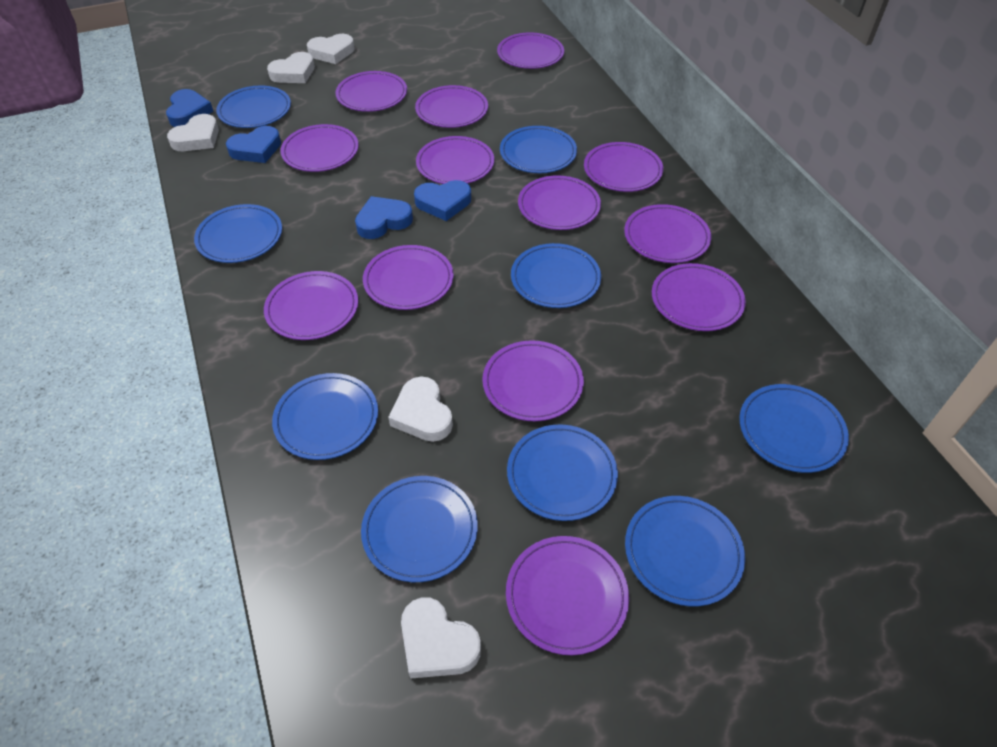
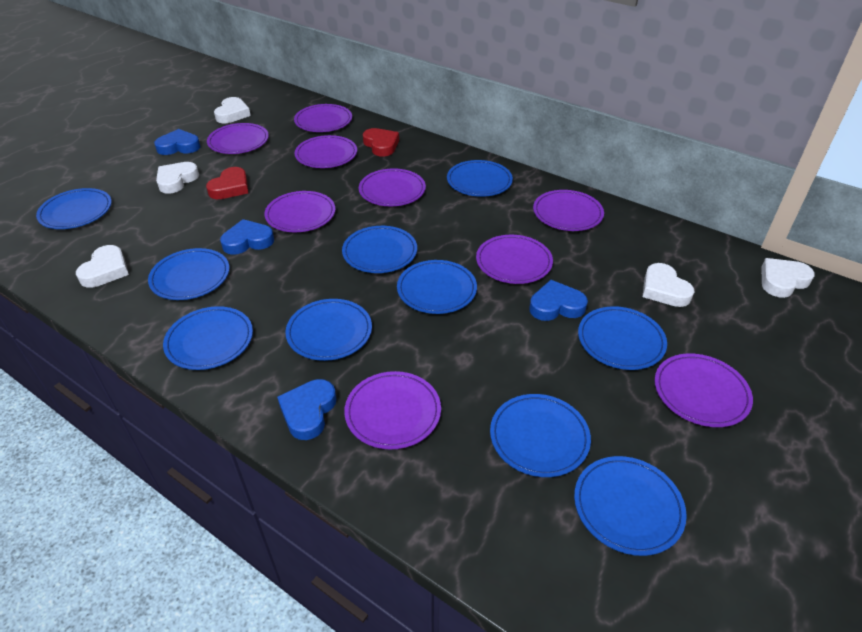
blue plate: 9 -> 10
purple plate: 13 -> 9
red heart: 0 -> 2

